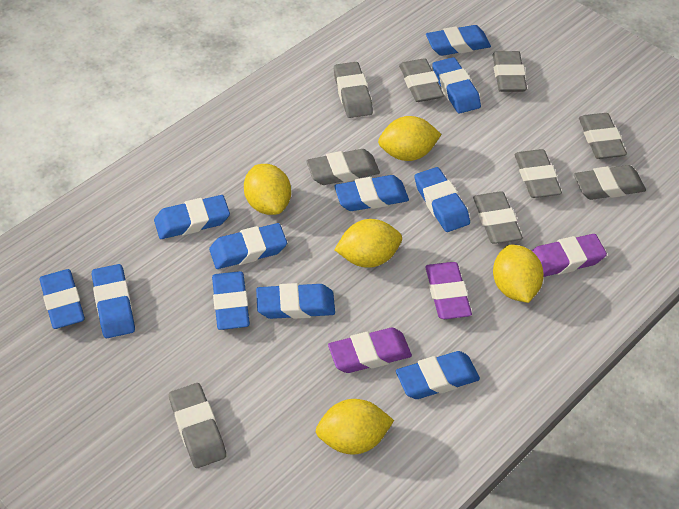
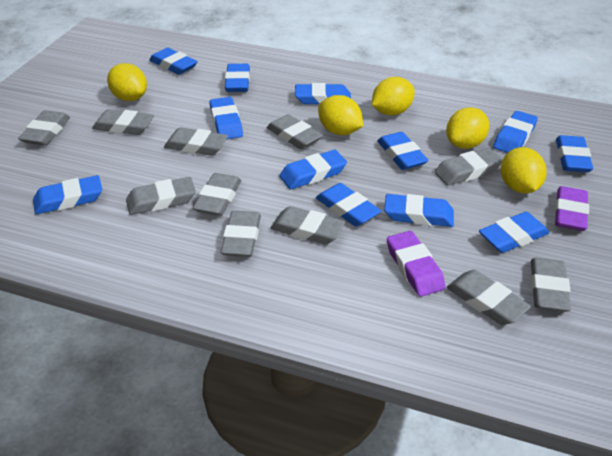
blue eraser: 11 -> 12
grey eraser: 9 -> 11
purple eraser: 3 -> 2

